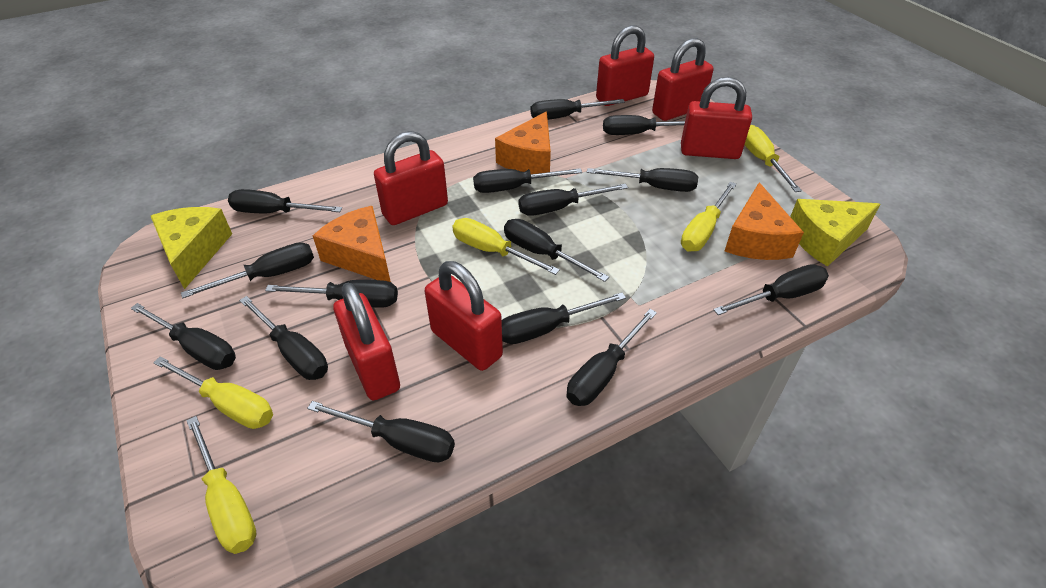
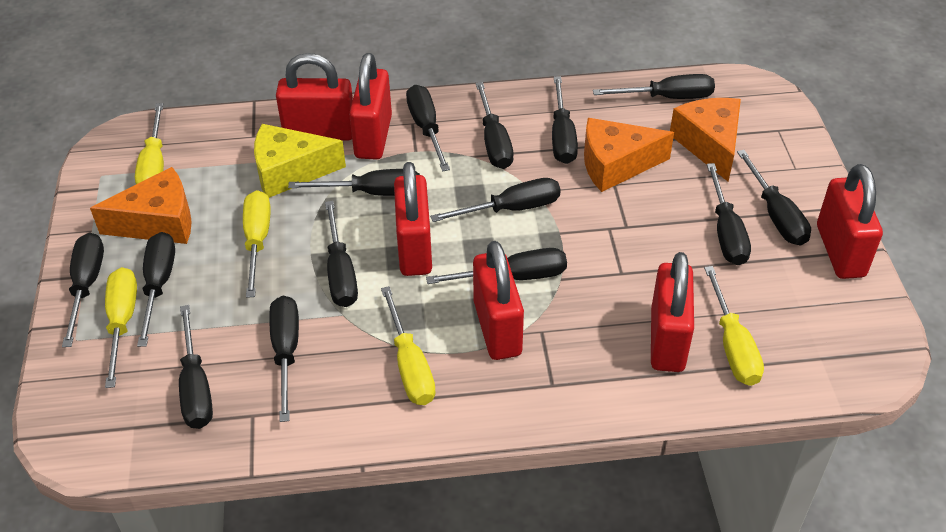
black screwdriver: 15 -> 14
yellow cheese: 2 -> 1

